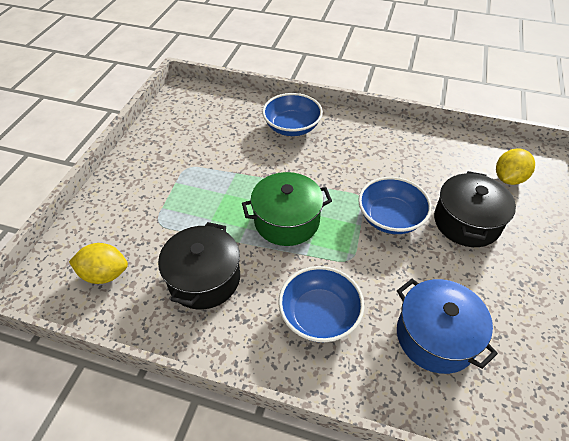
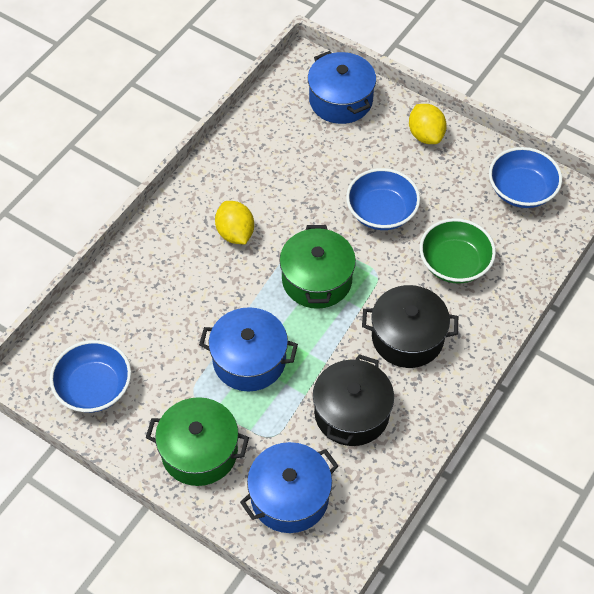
blue pot: 1 -> 3
green bowl: 0 -> 1
green pot: 1 -> 2

